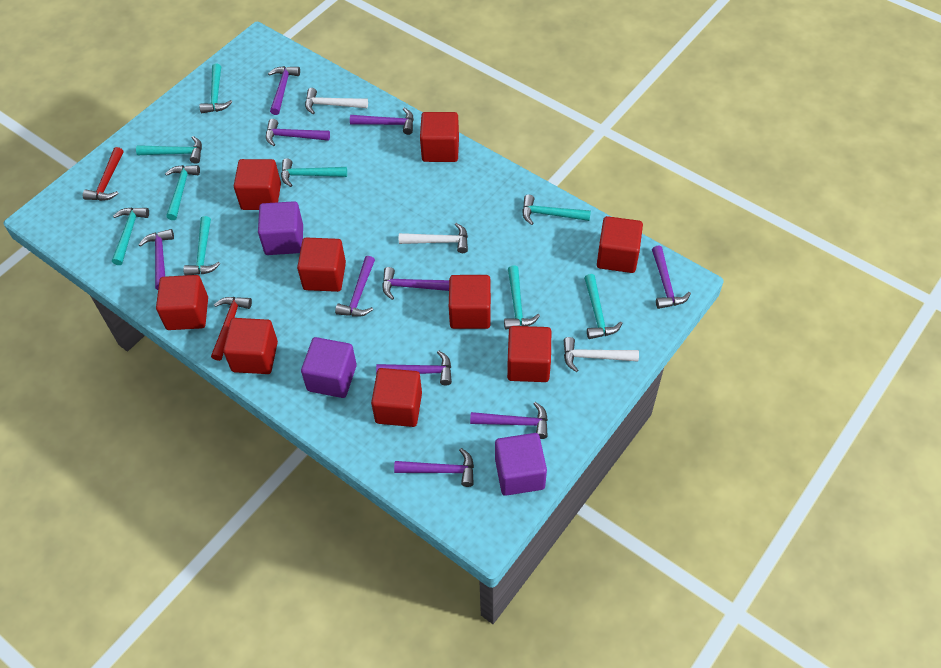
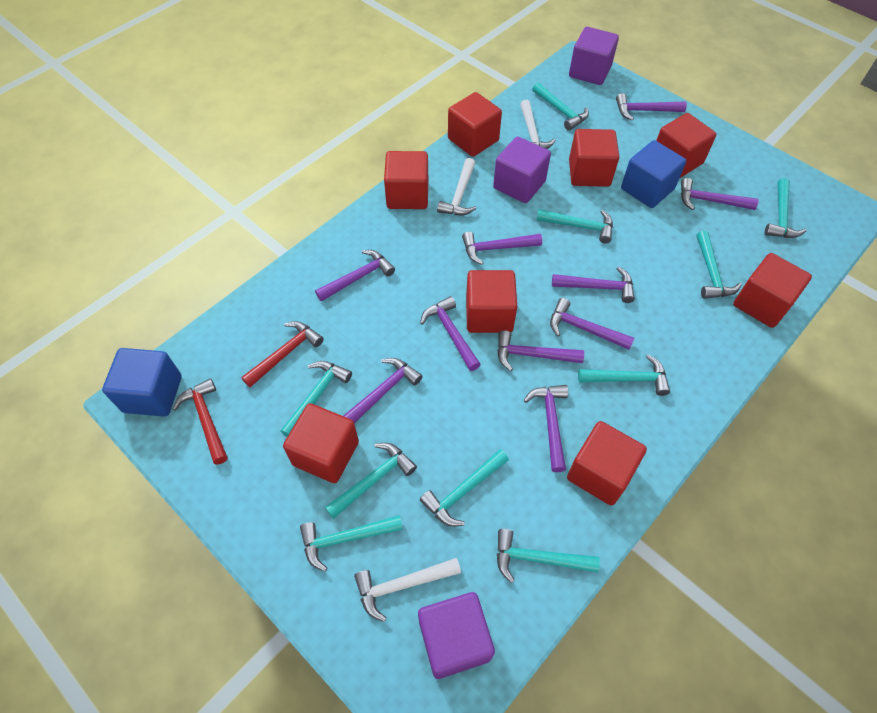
blue cube: 0 -> 2
red cube: 9 -> 8
turquoise hammer: 9 -> 10

